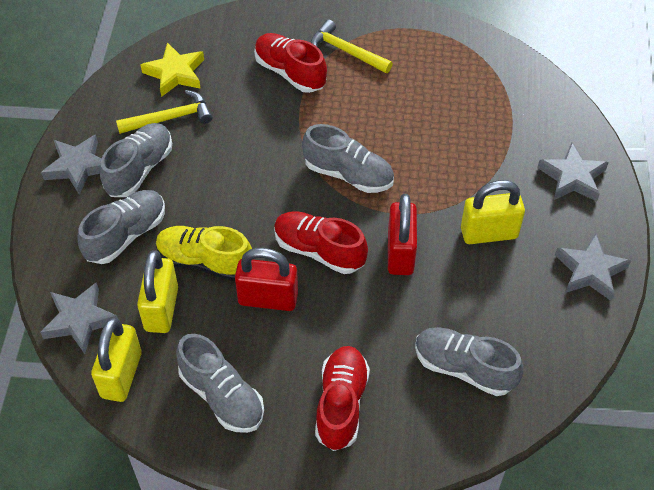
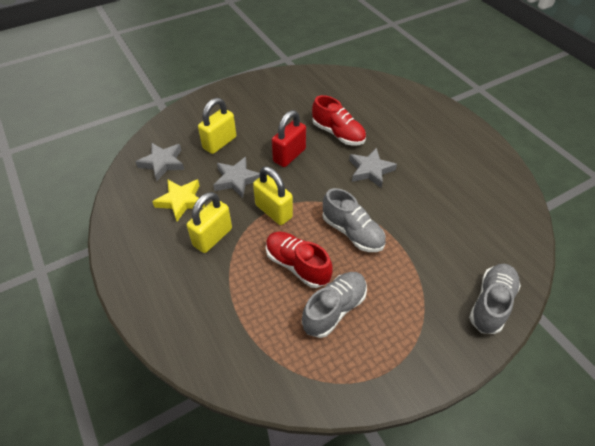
grey shoe: 5 -> 3
grey star: 4 -> 3
red padlock: 2 -> 1
red shoe: 3 -> 2
yellow hammer: 2 -> 0
yellow shoe: 1 -> 0

